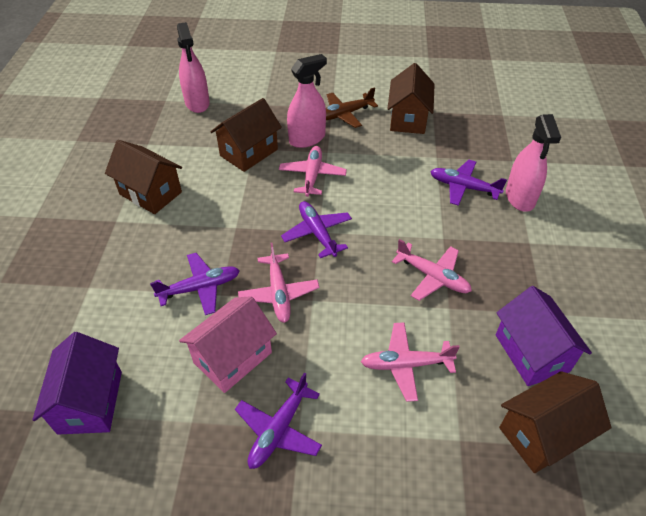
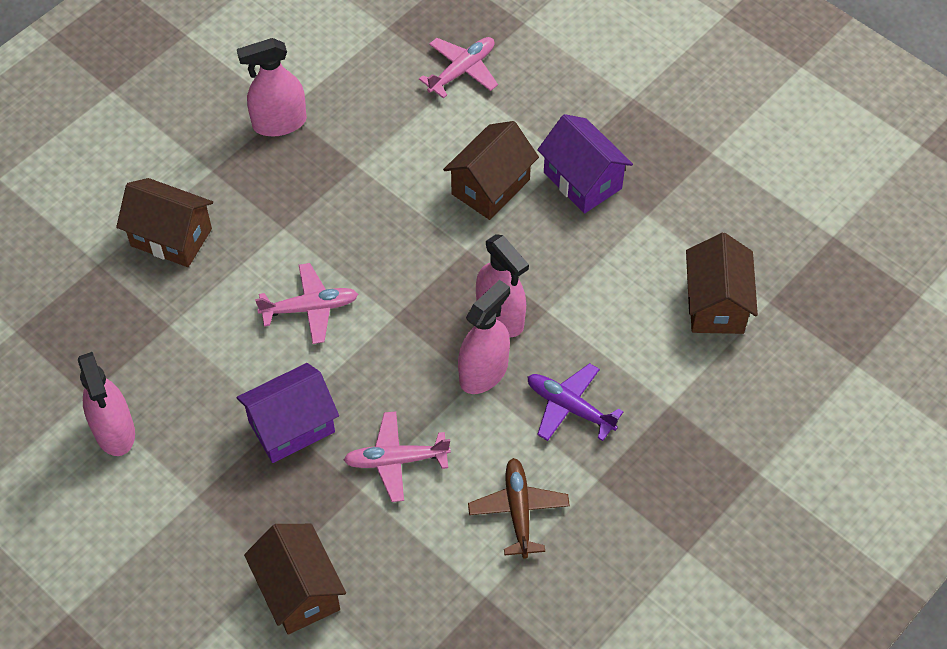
pink house: 1 -> 0
pink plane: 4 -> 3
pink spray bottle: 3 -> 4
purple plane: 4 -> 1

